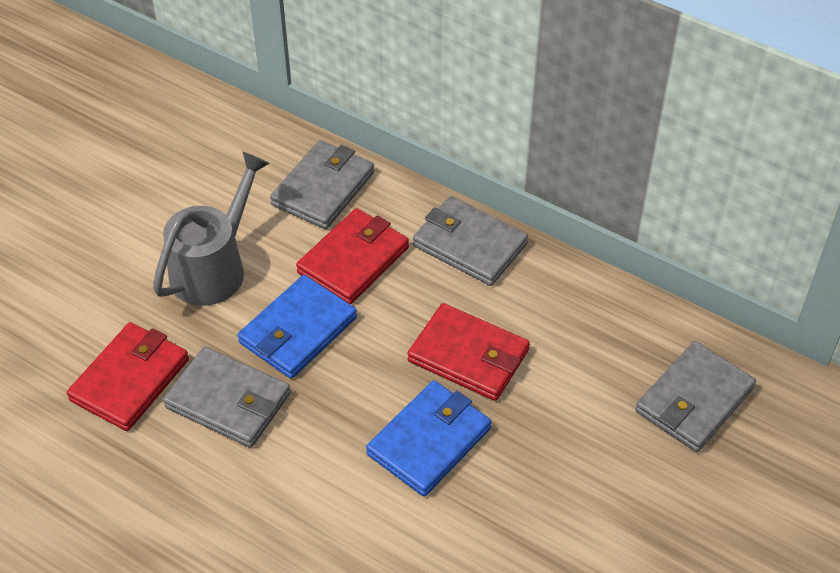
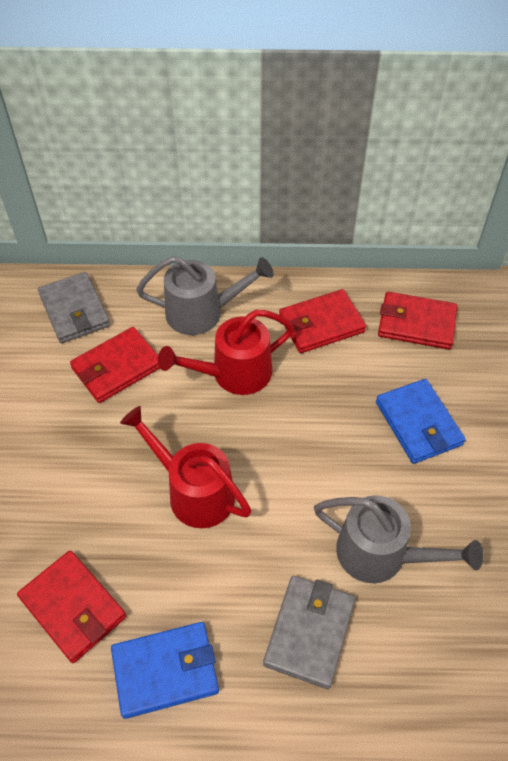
grey wallet: 4 -> 2
grey watering can: 1 -> 2
red wallet: 3 -> 4
red watering can: 0 -> 2

